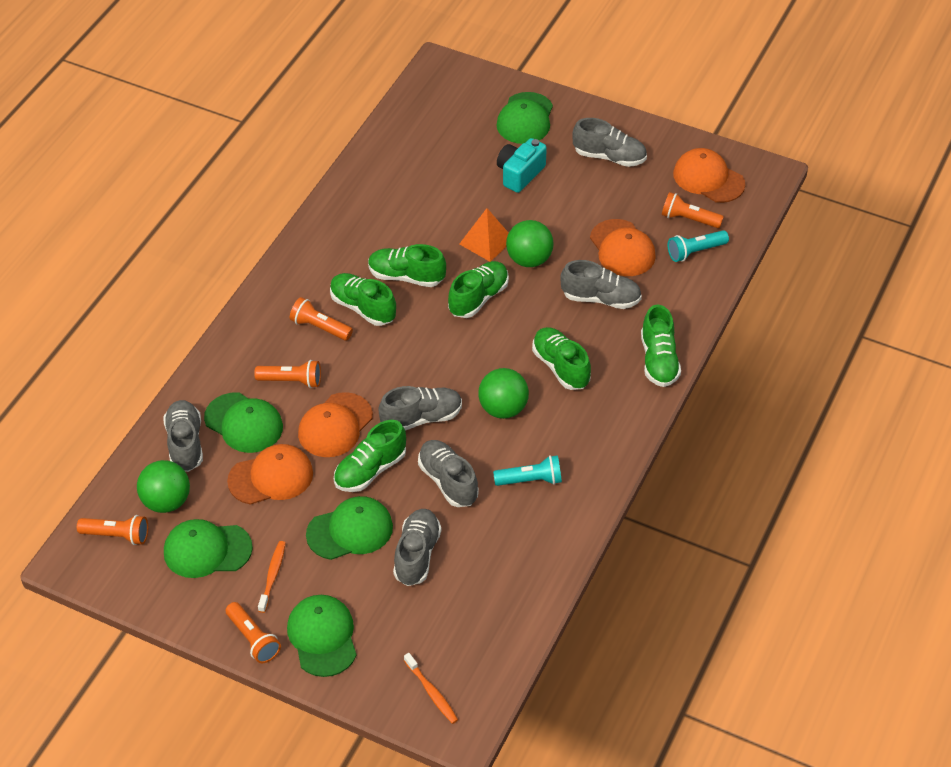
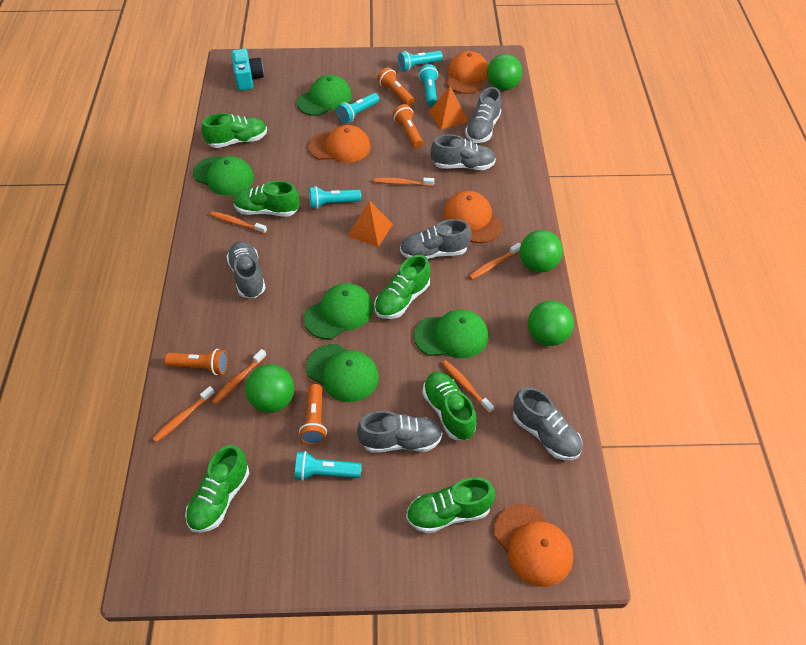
green ball: 3 -> 4
orange flashlight: 5 -> 4
orange pyramid: 1 -> 2
orange toothbrush: 2 -> 6
turquoise flashlight: 2 -> 5

